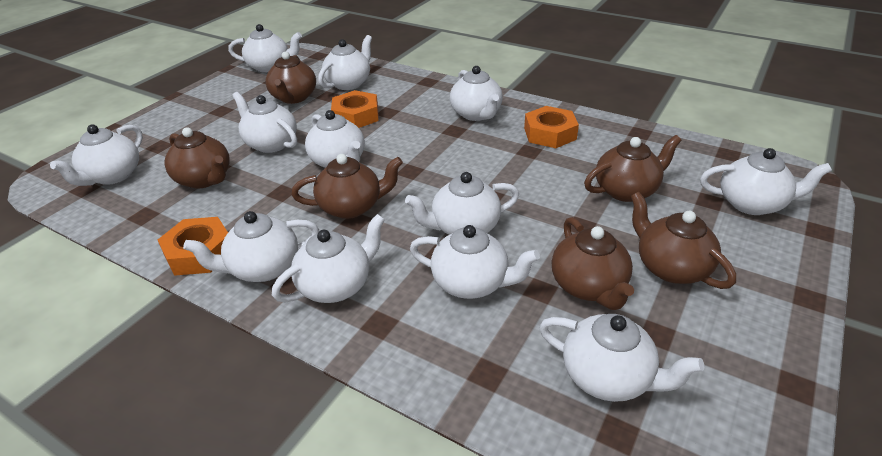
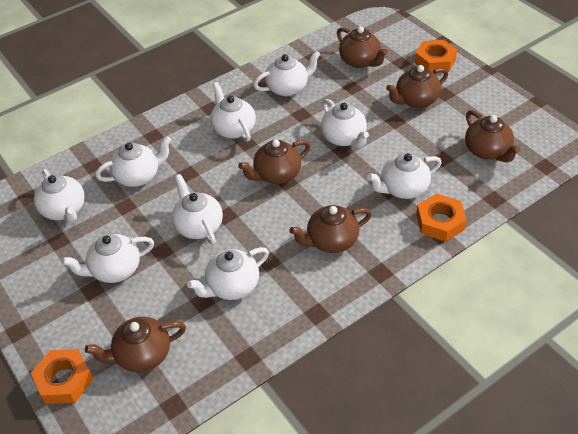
white teapot: 12 -> 9

